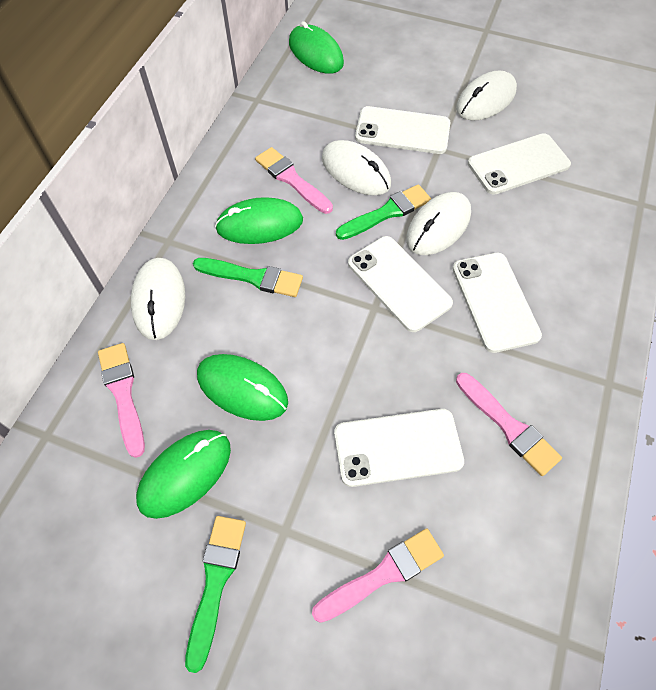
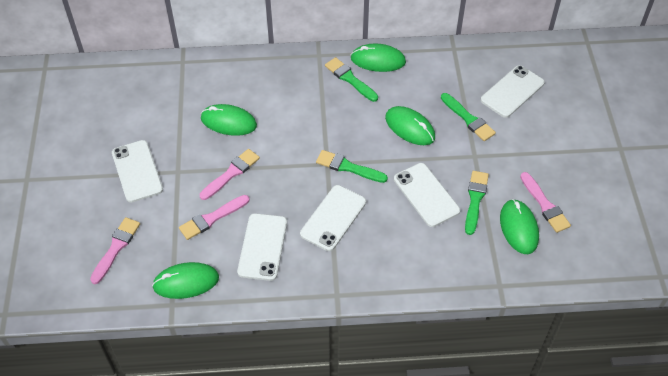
green brush: 3 -> 4
green mouse: 4 -> 5
white mouse: 4 -> 0

